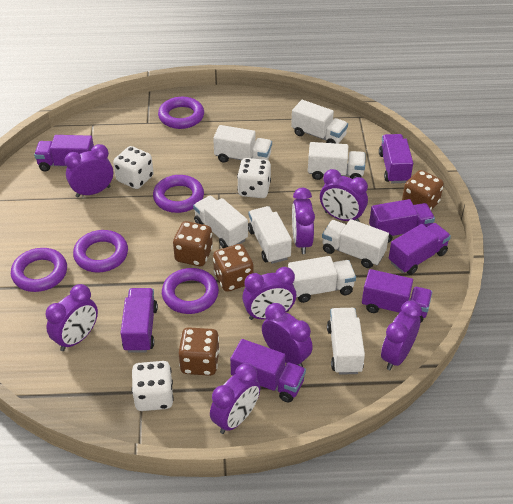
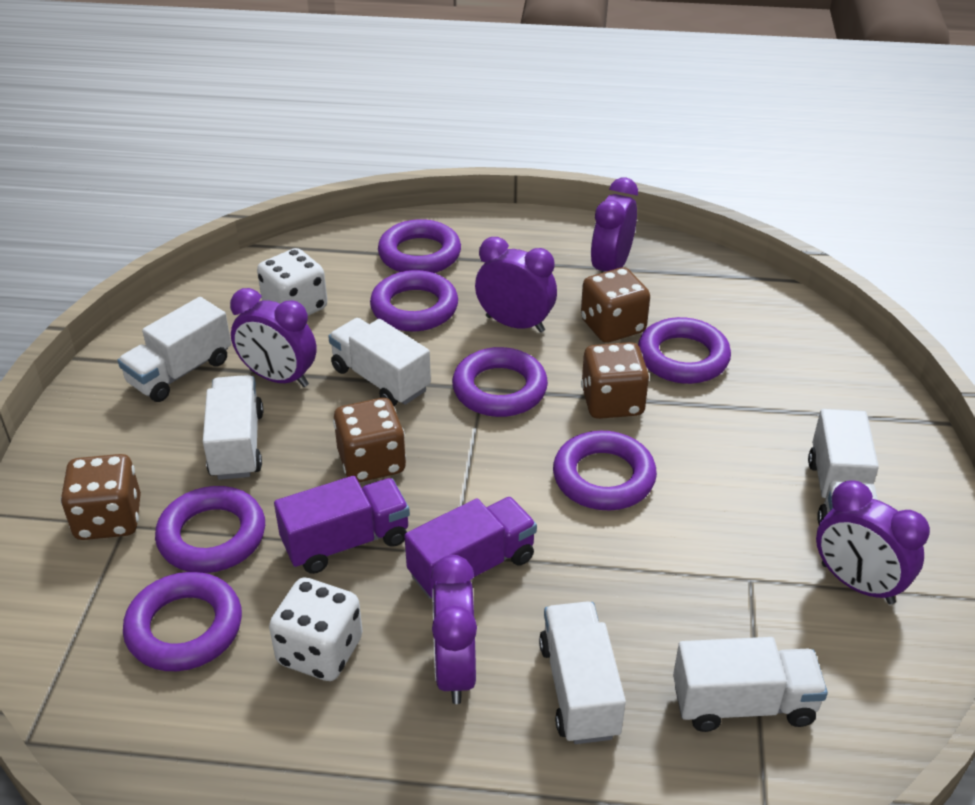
purple clock: 8 -> 5
purple ring: 5 -> 7
purple truck: 7 -> 2
white dice: 3 -> 2
white truck: 8 -> 6

